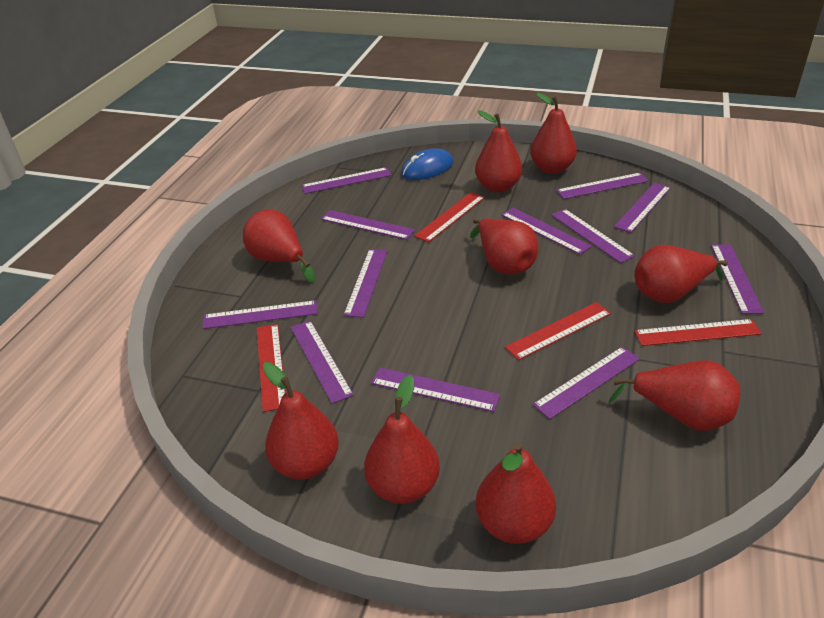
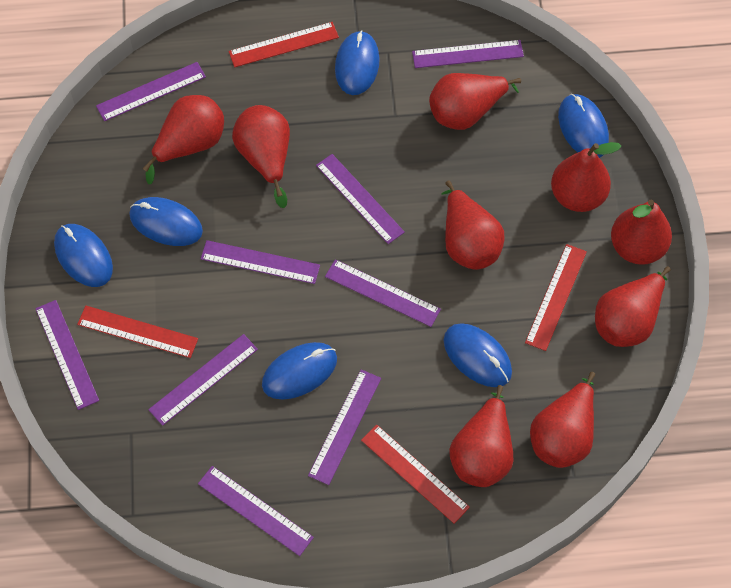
blue mouse: 1 -> 6
purple ruler: 12 -> 9

